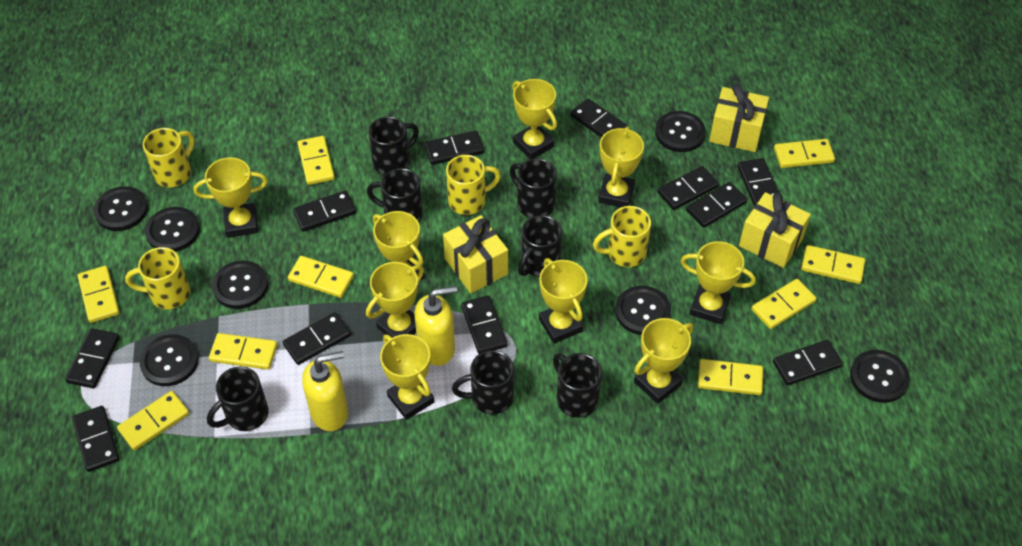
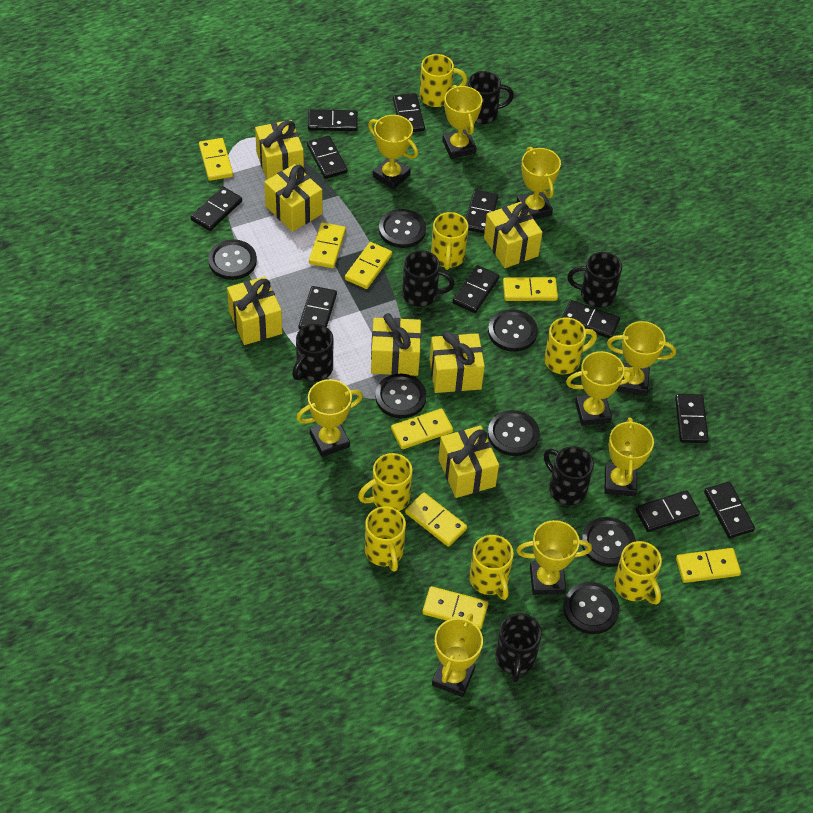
black mug: 7 -> 6
yellow domino: 9 -> 8
yellow gift: 3 -> 7
yellow mug: 4 -> 7
yellow soap dispenser: 2 -> 0

